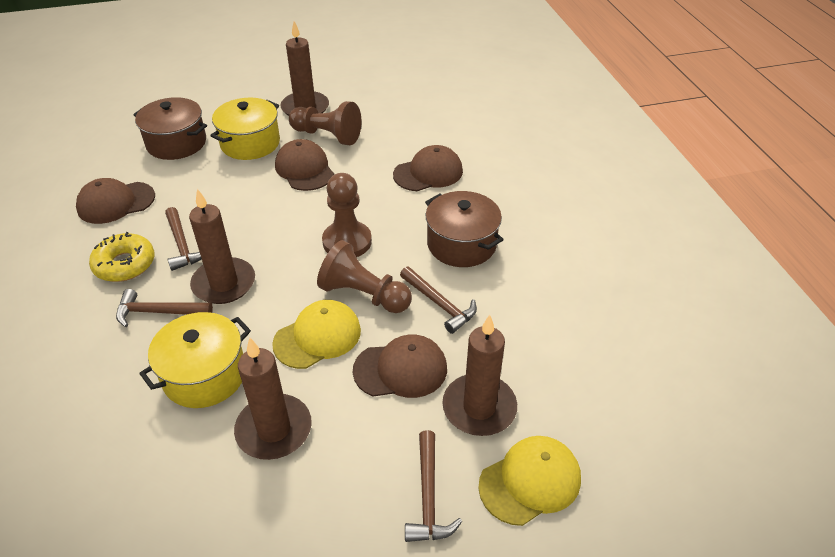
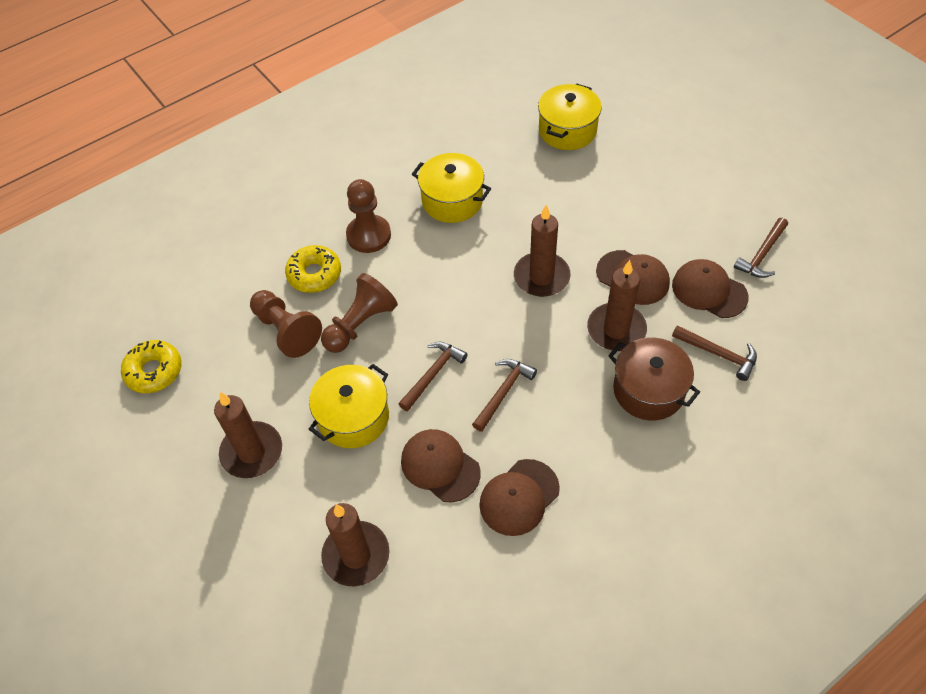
brown pot: 2 -> 1
yellow cap: 2 -> 0
yellow donut: 1 -> 2
yellow pot: 2 -> 3

